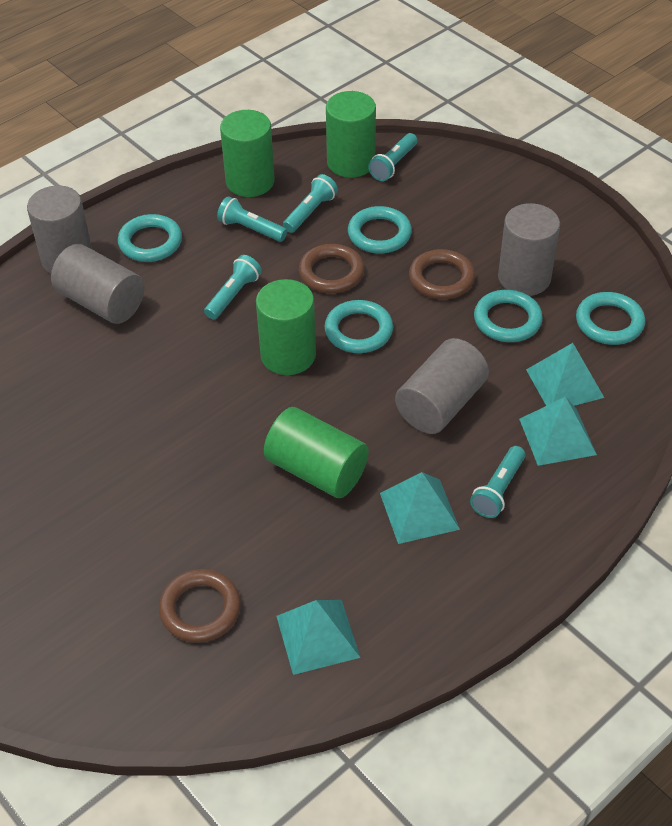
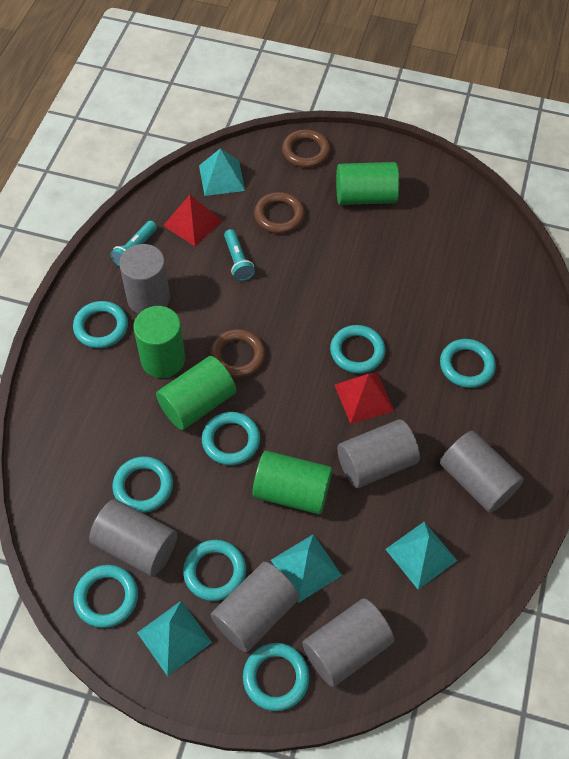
grey cylinder: 4 -> 6
red pyramid: 0 -> 2
turquoise flashlight: 5 -> 2
turquoise ring: 5 -> 8

